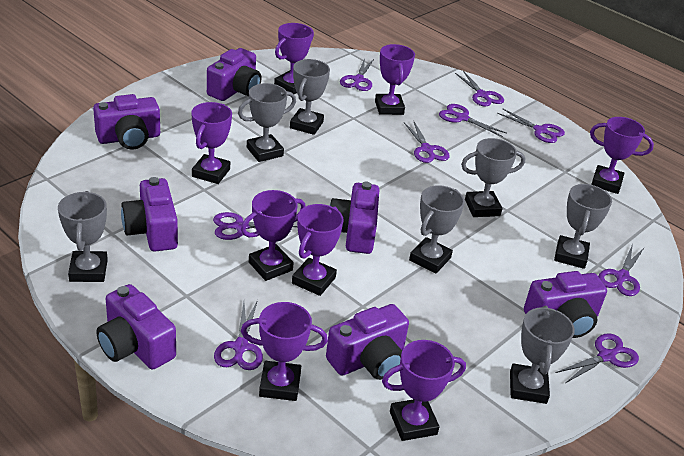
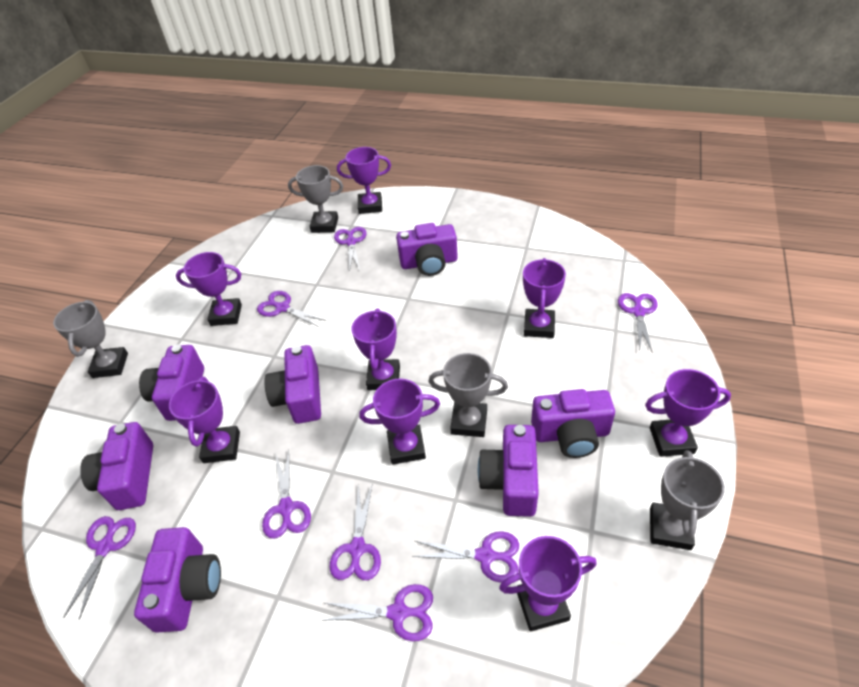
grey trophy: 7 -> 4
purple scissors: 9 -> 8

